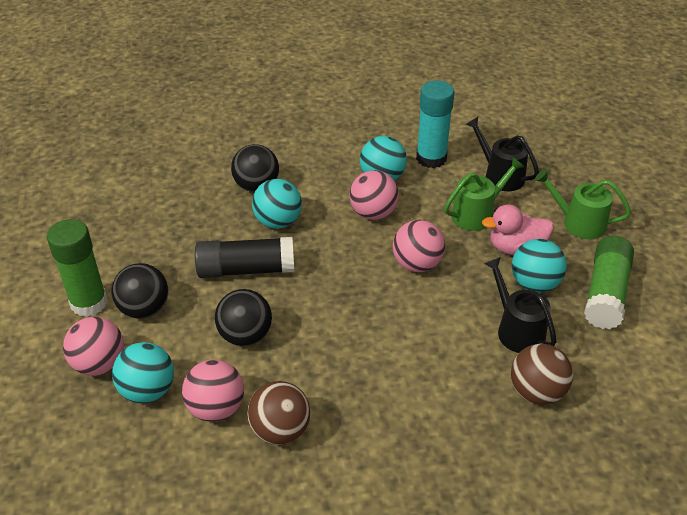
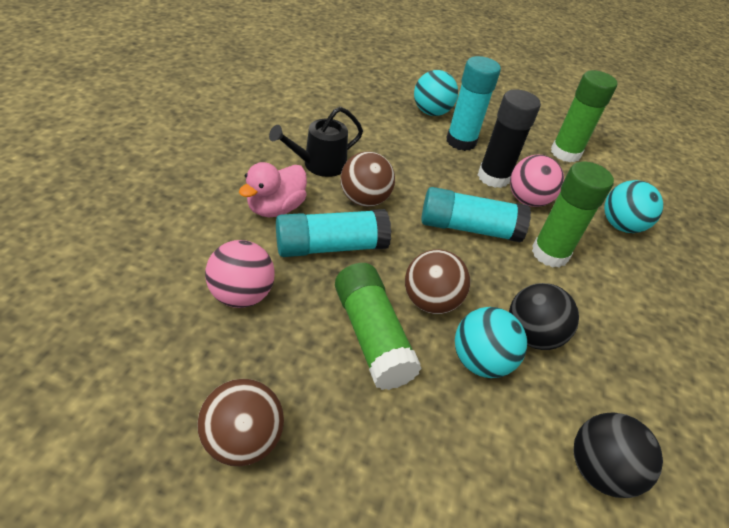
black ball: 3 -> 2
black watering can: 2 -> 1
brown ball: 2 -> 3
green glue stick: 2 -> 3
green watering can: 2 -> 0
pink ball: 4 -> 2
turquoise ball: 4 -> 3
turquoise glue stick: 1 -> 3

